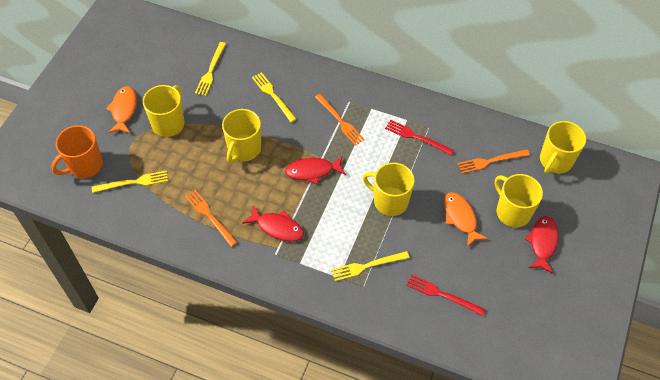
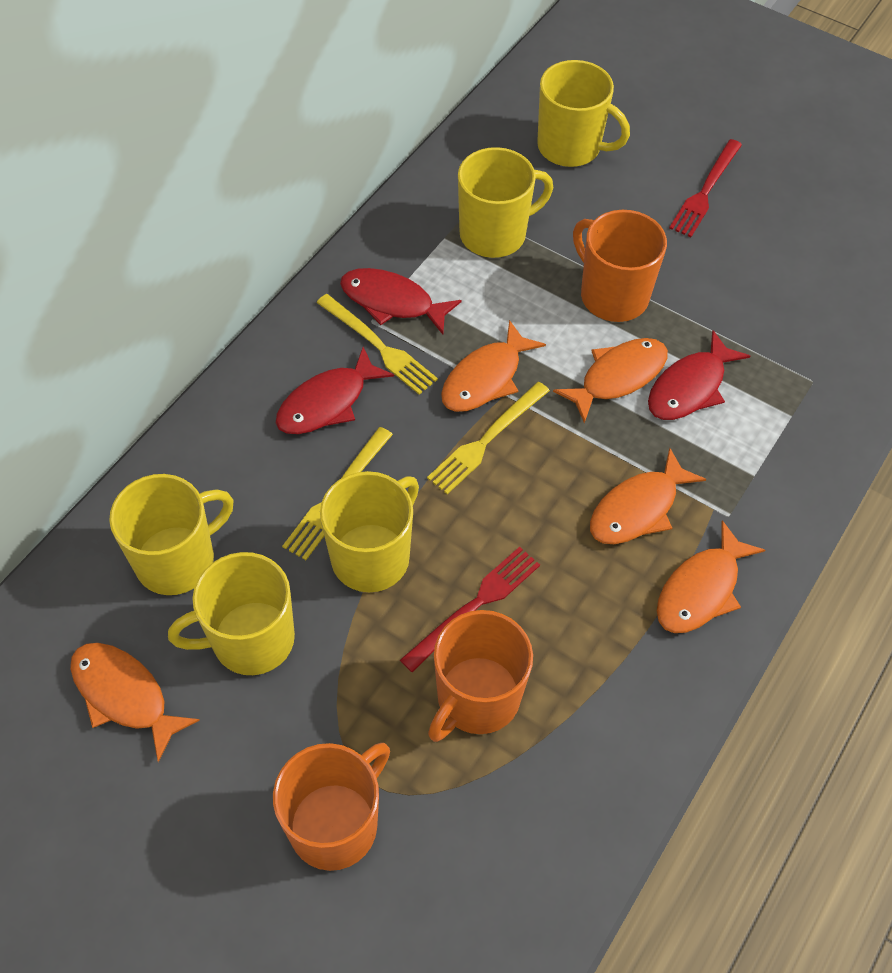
orange fish: 2 -> 5
orange fork: 3 -> 0
orange mug: 1 -> 3
yellow fork: 4 -> 3

